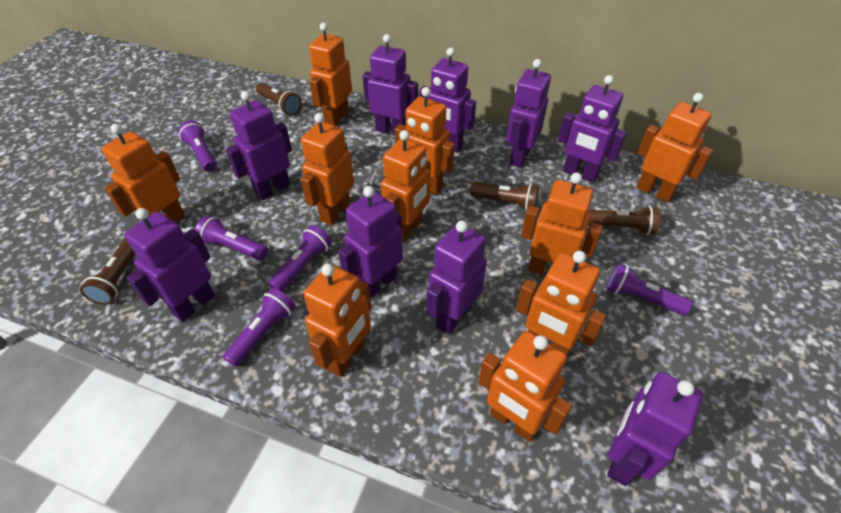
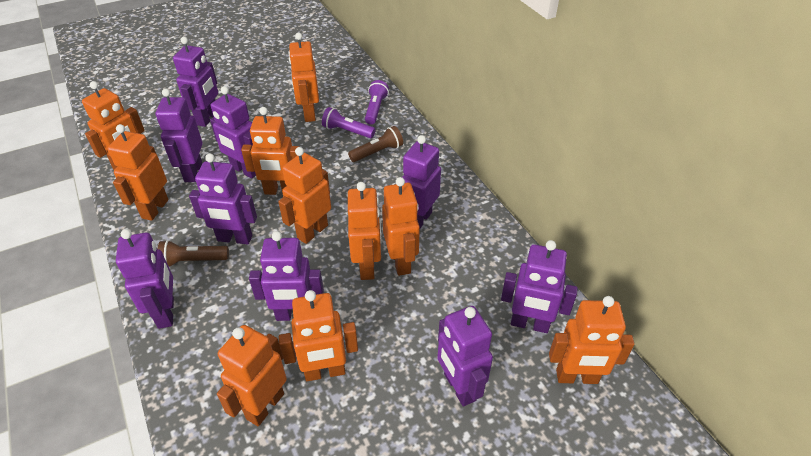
brown flashlight: 4 -> 2
purple flashlight: 5 -> 2

